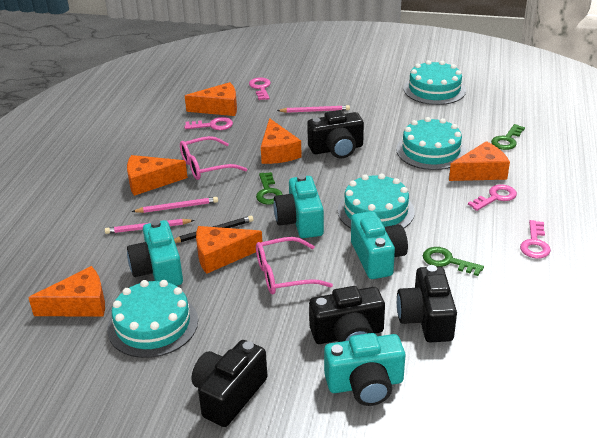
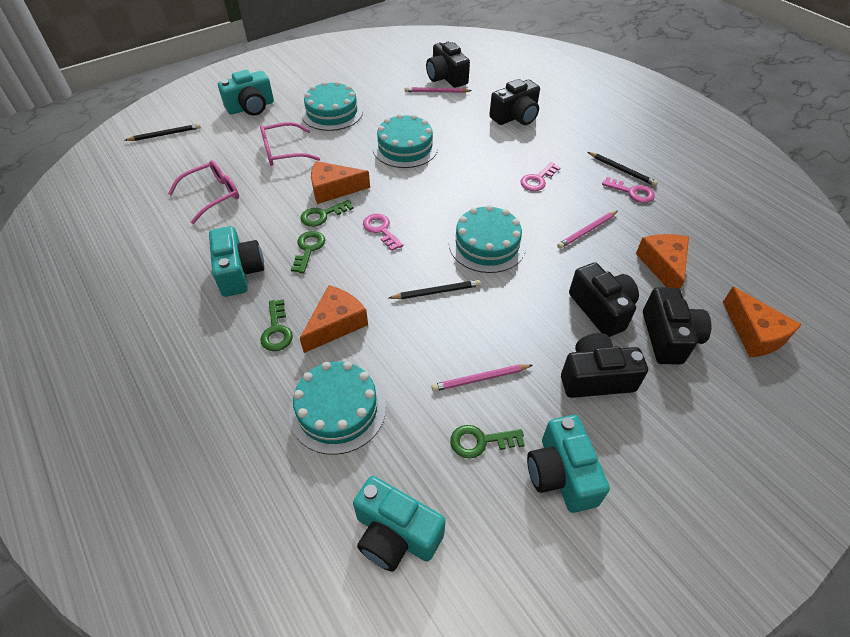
black camera: 4 -> 5
black pencil: 1 -> 3
green key: 3 -> 4
orange cheese: 6 -> 4
pink key: 4 -> 3

